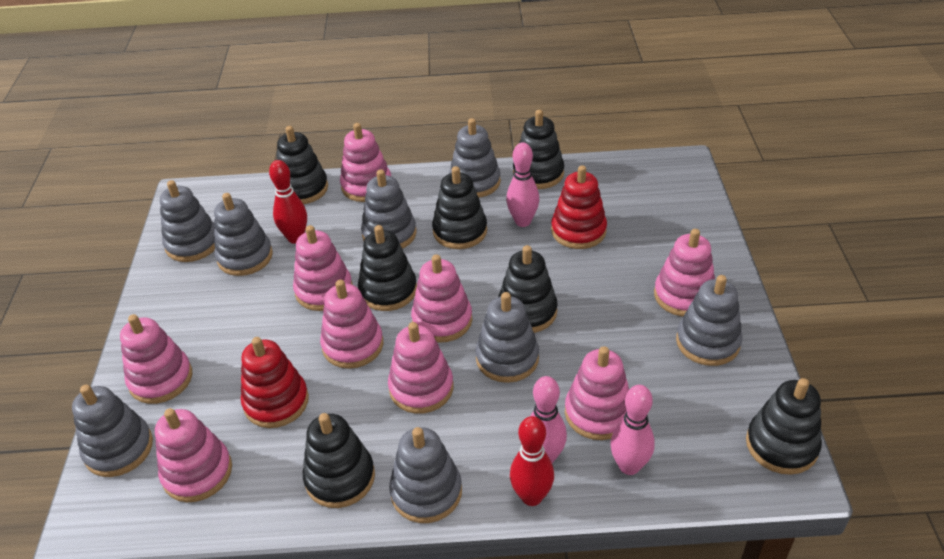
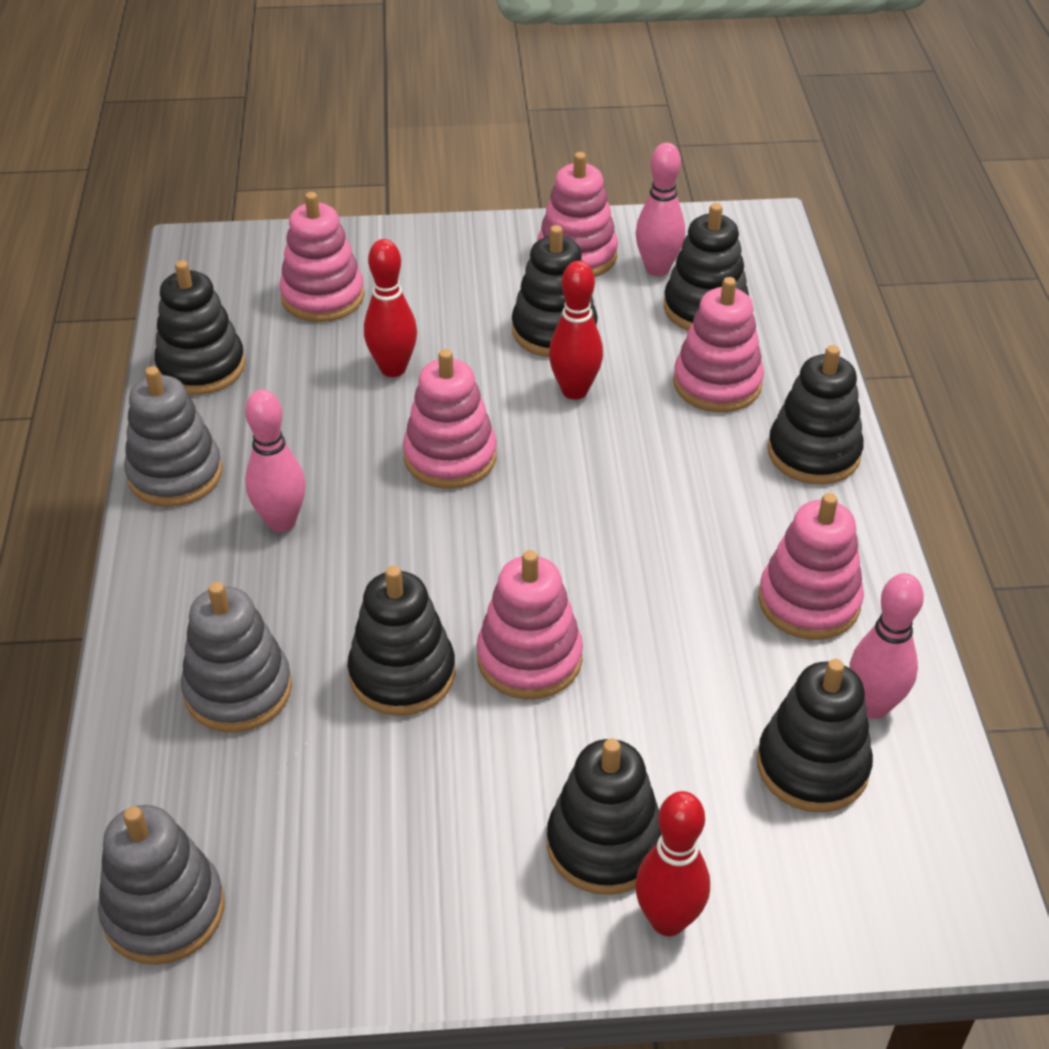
grey stacking toy: 8 -> 3
pink stacking toy: 9 -> 6
red bowling pin: 2 -> 3
red stacking toy: 2 -> 0

